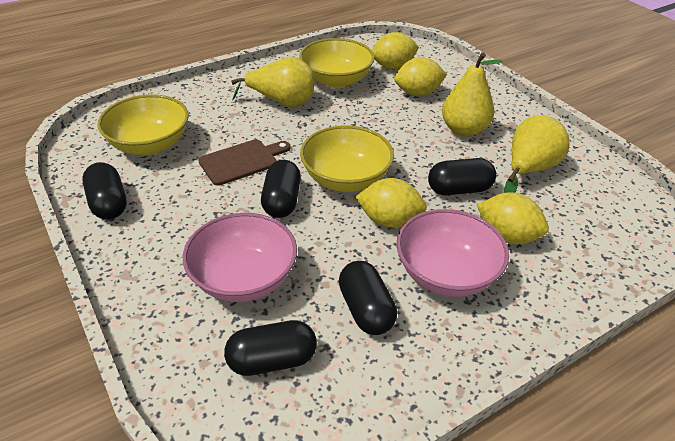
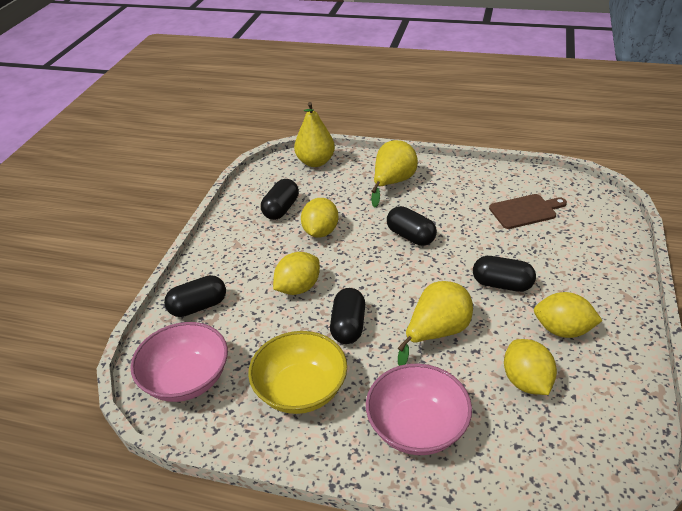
yellow bowl: 3 -> 1

